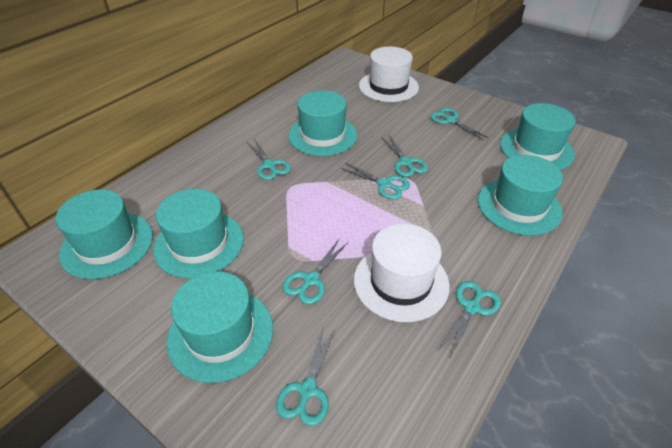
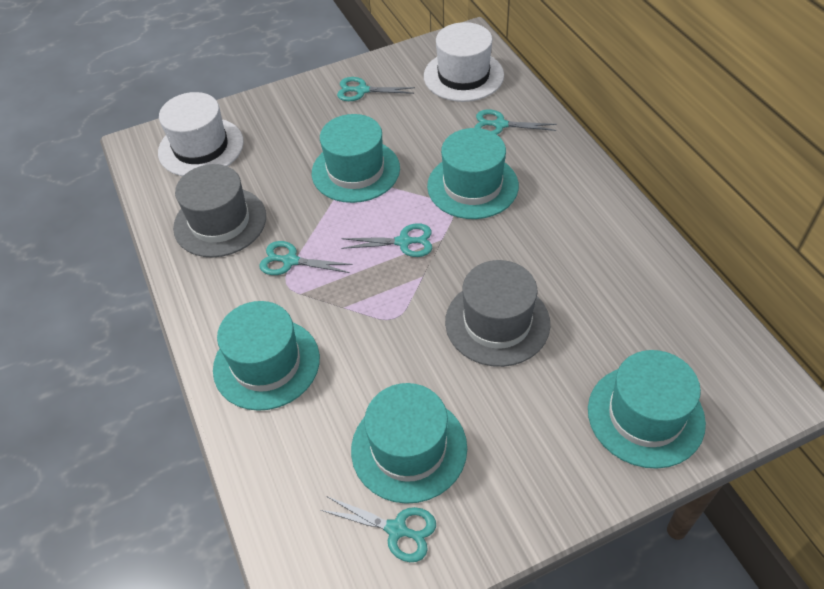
grey hat: 0 -> 2
turquoise hat: 6 -> 5
turquoise scissors: 7 -> 5

